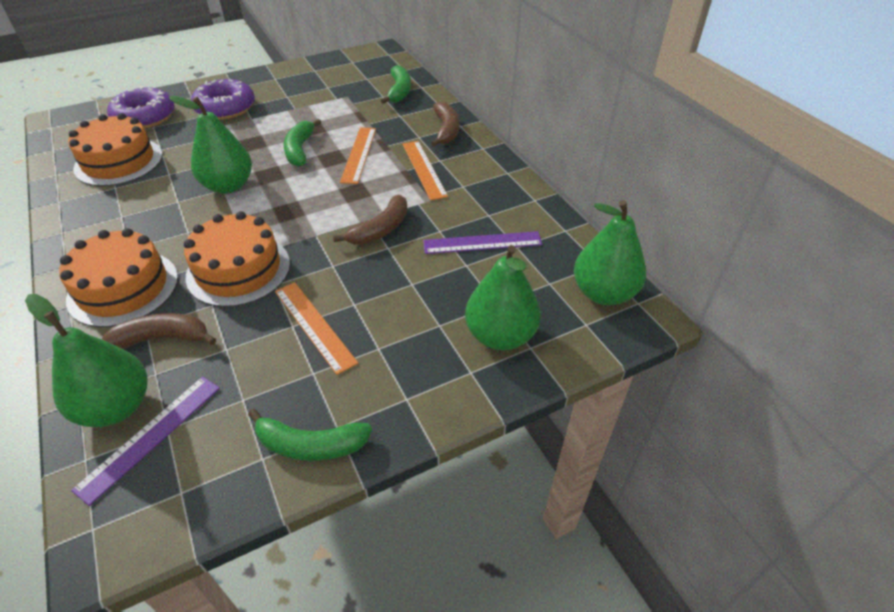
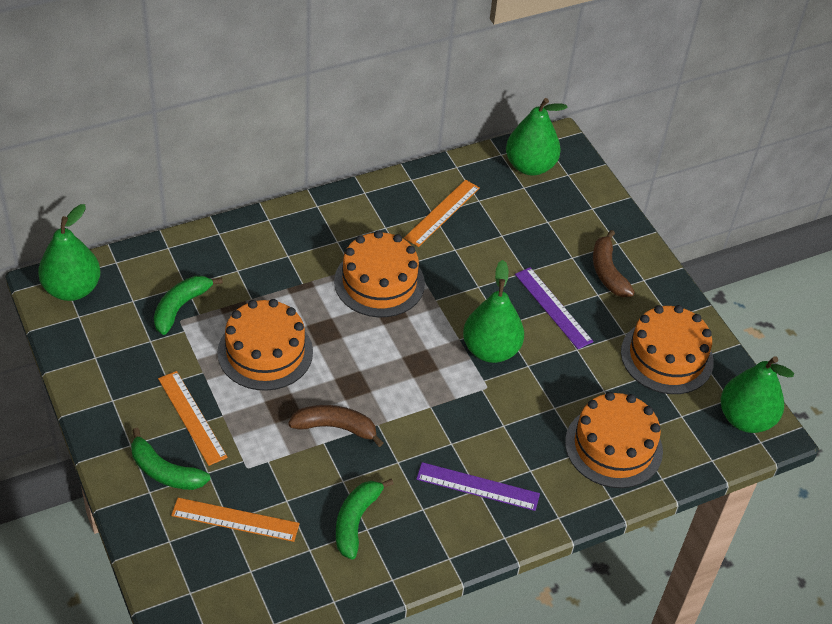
brown banana: 3 -> 2
orange cake: 3 -> 4
purple donut: 2 -> 0

